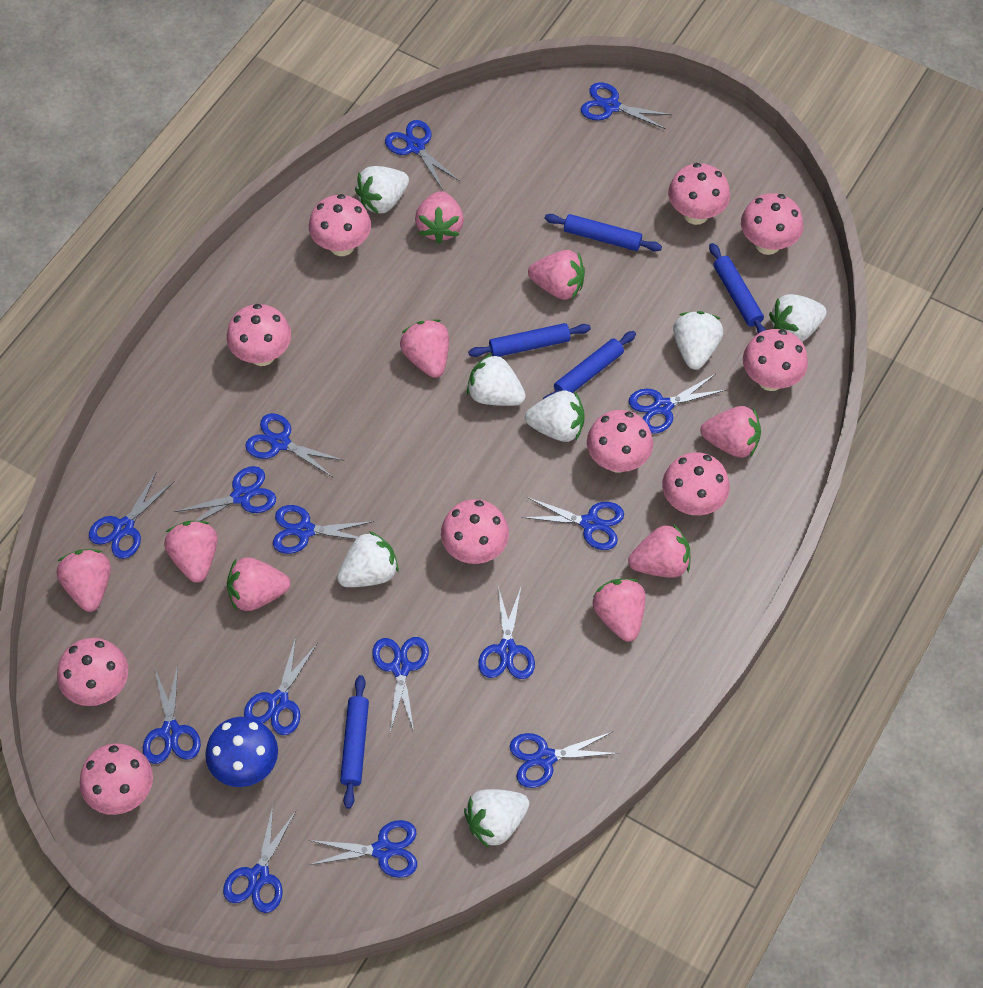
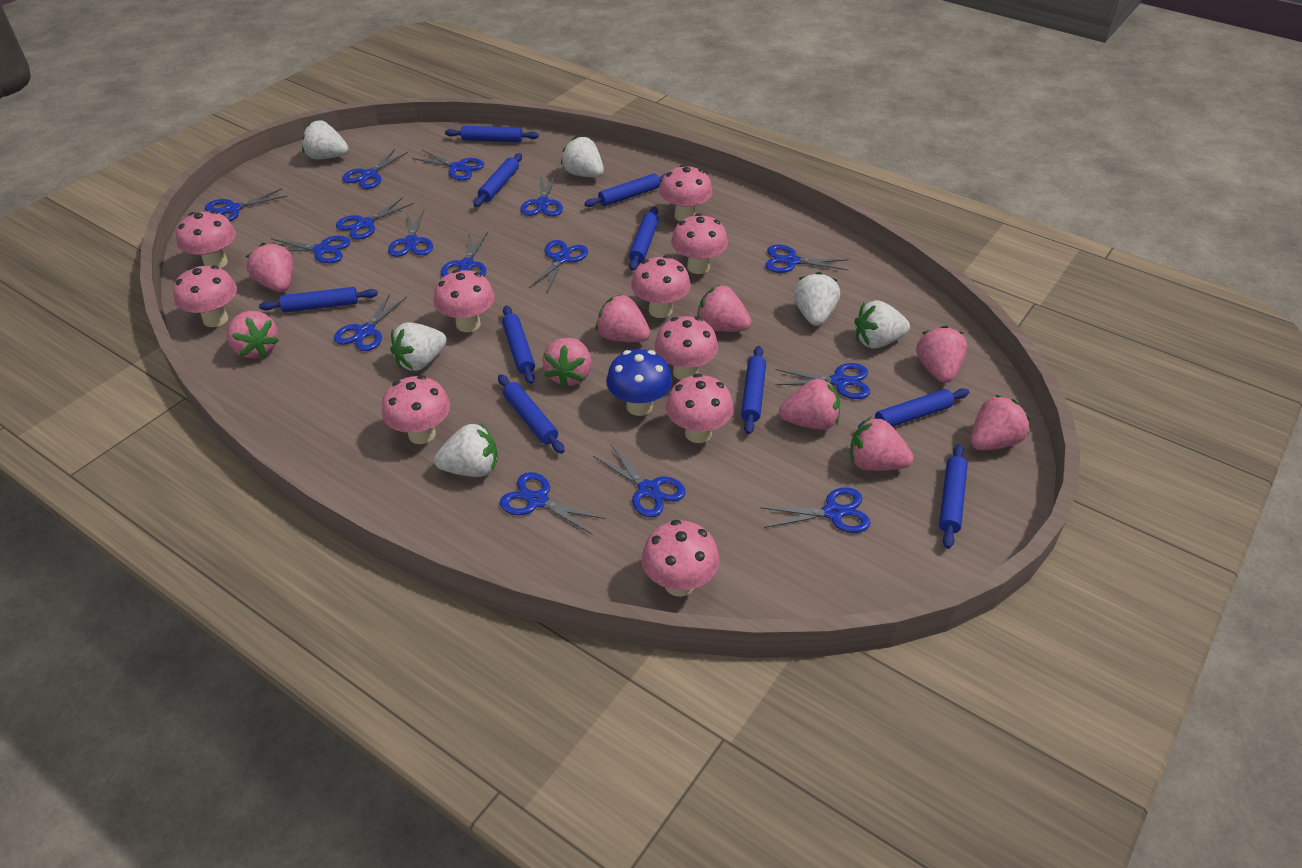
blue rolling pin: 5 -> 10
white strawberry: 7 -> 6

